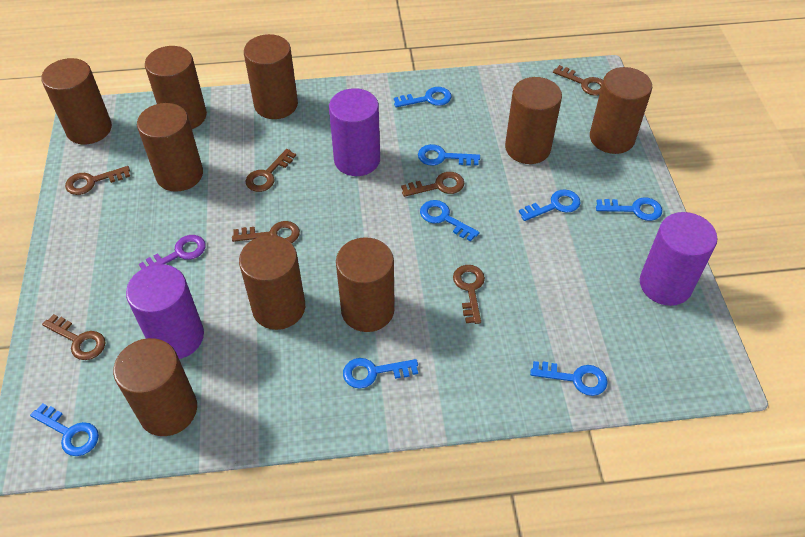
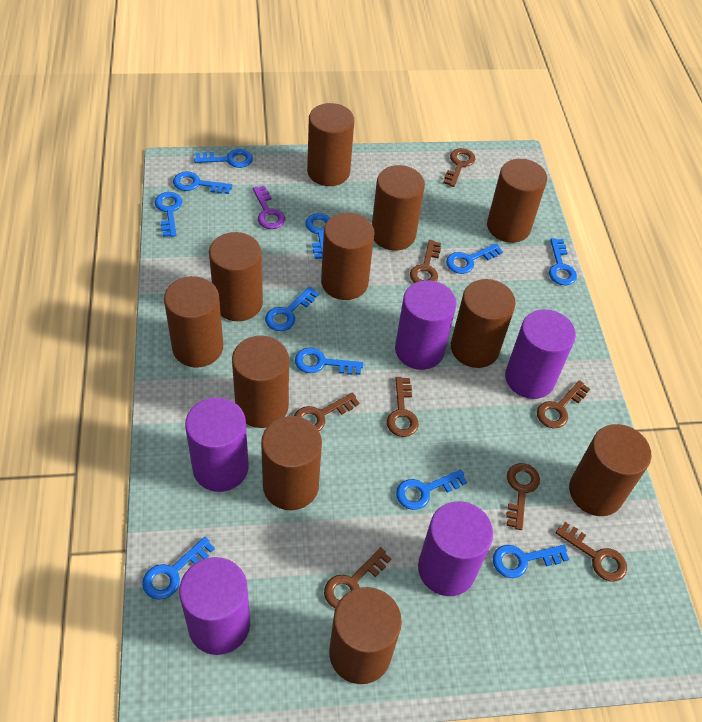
blue key: 8 -> 11
brown cylinder: 9 -> 11
brown key: 7 -> 8
purple cylinder: 3 -> 5

